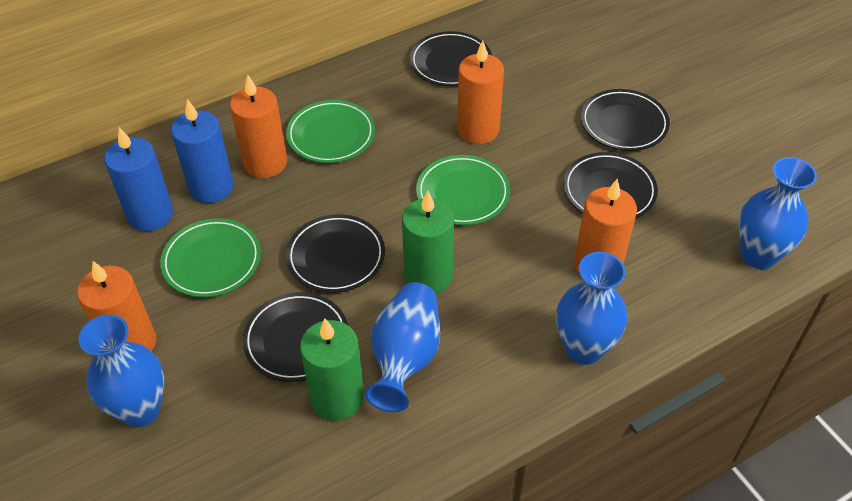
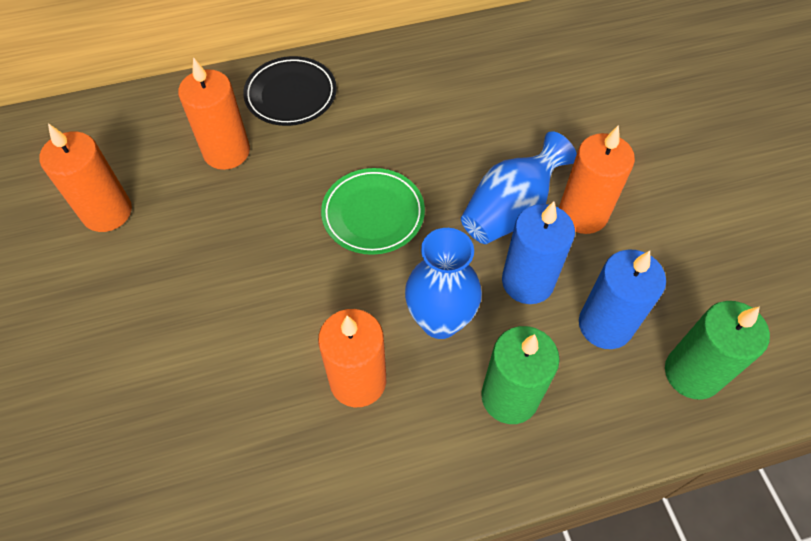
black plate: 5 -> 1
blue vase: 4 -> 2
green plate: 3 -> 1

